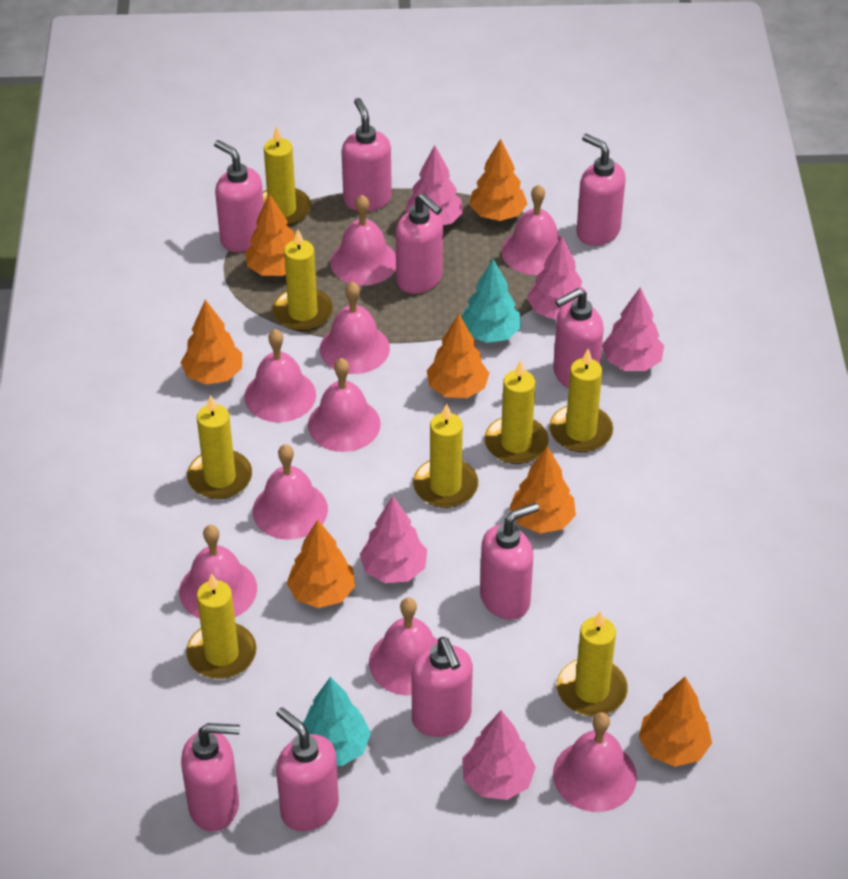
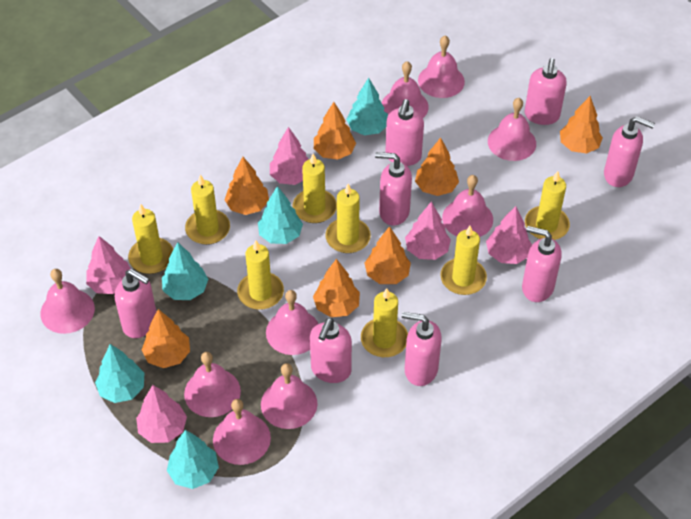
pink soap dispenser: 9 -> 8
turquoise tree: 2 -> 5

